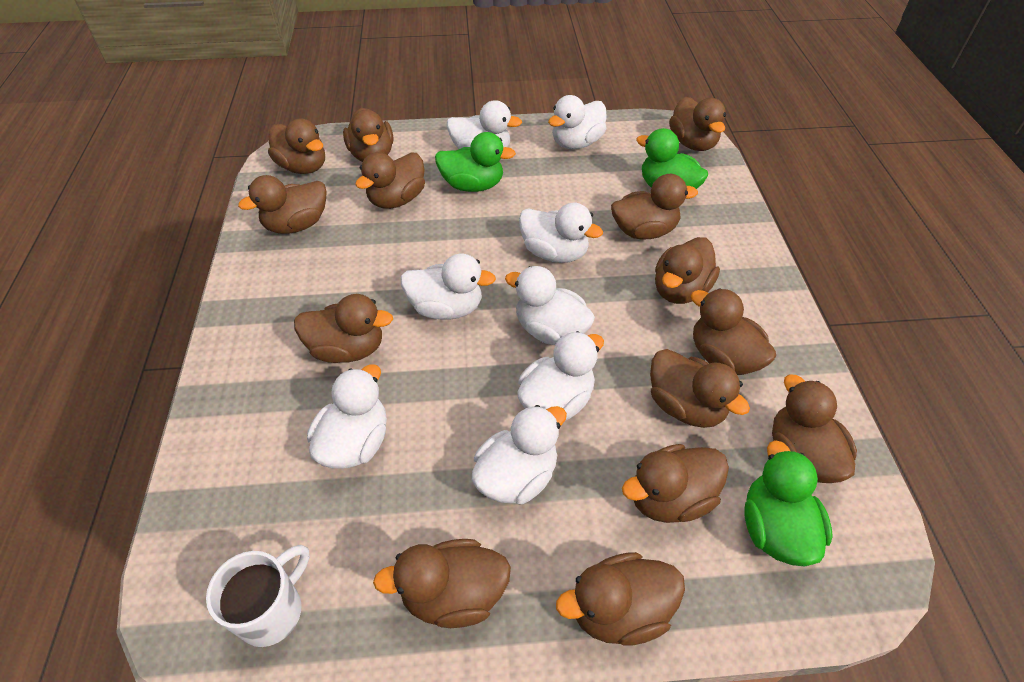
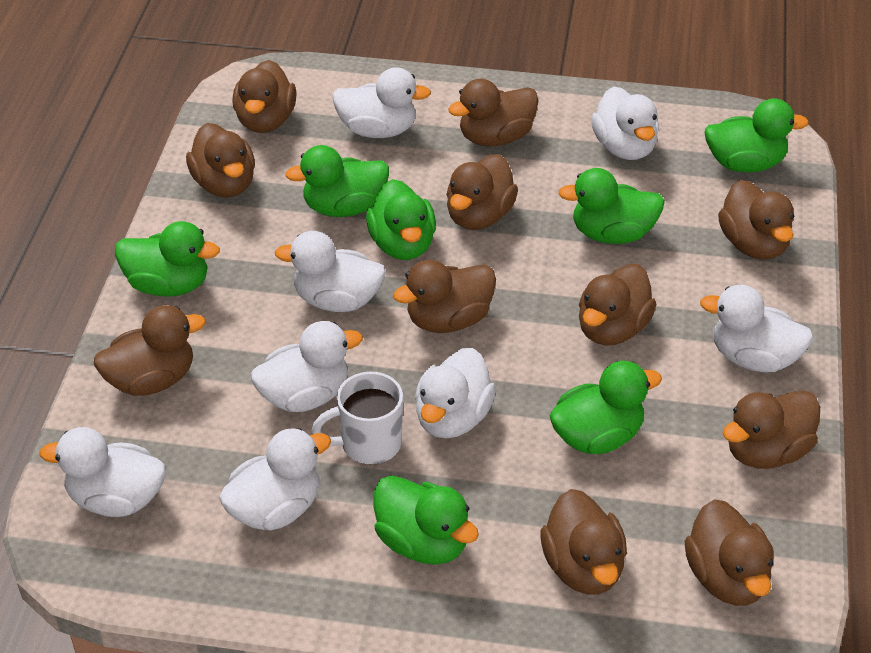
brown duck: 14 -> 11
green duck: 3 -> 7

